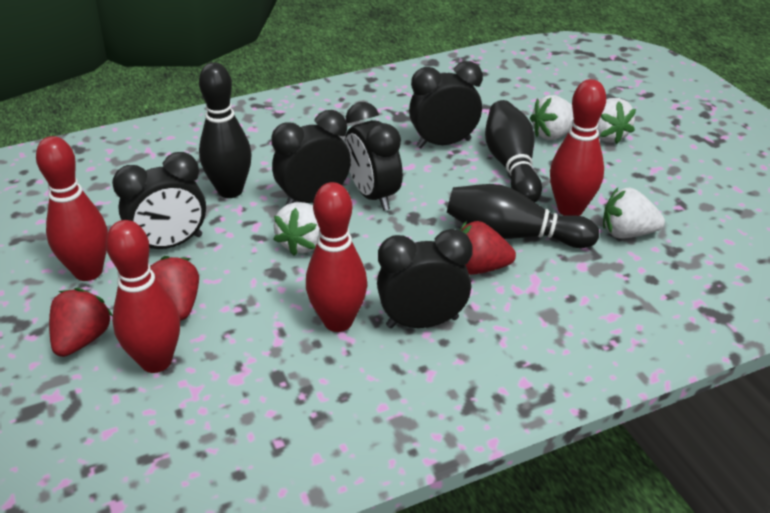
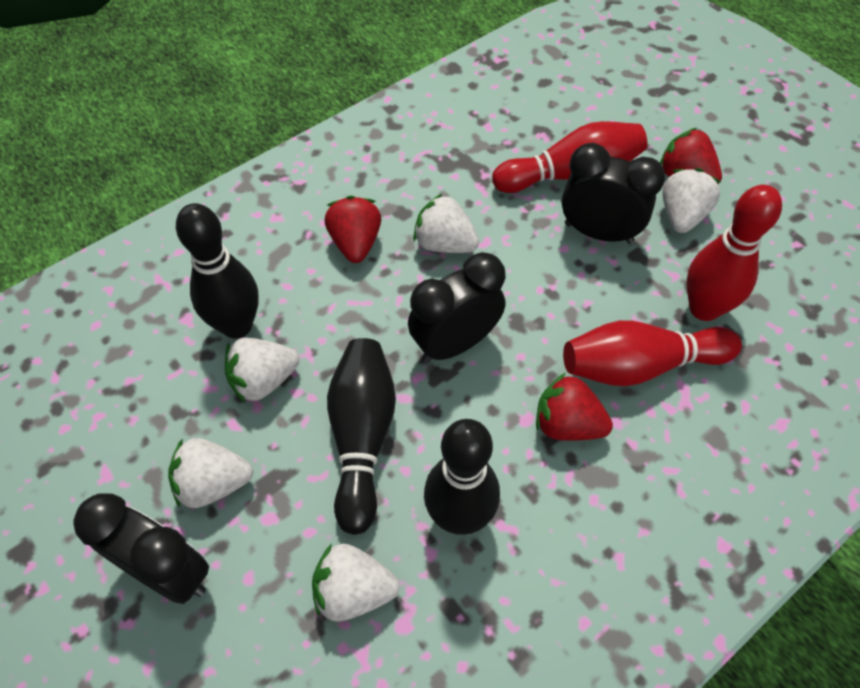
black clock: 5 -> 3
red bowling pin: 4 -> 3
white strawberry: 4 -> 5

